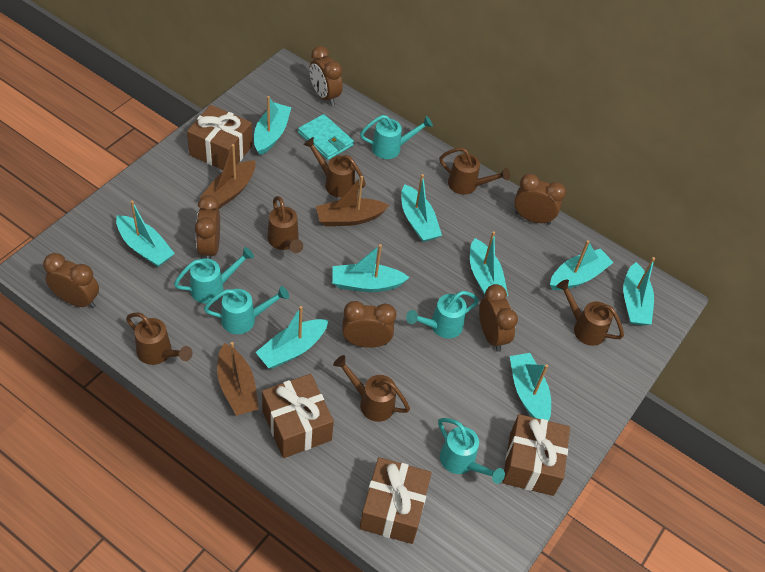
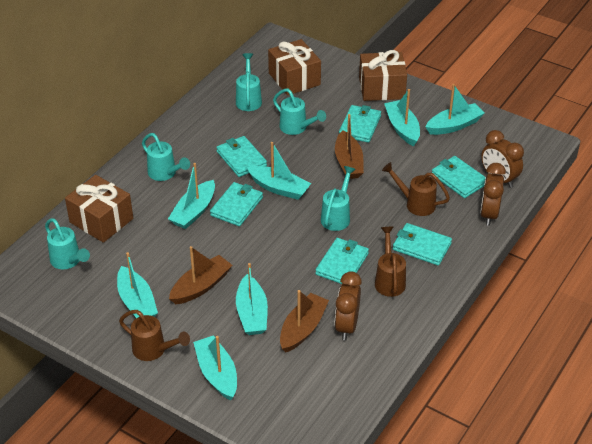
brown clock: 6 -> 3
brown gift: 4 -> 3
brown watering can: 6 -> 3
turquoise boat: 9 -> 7
turquoise wallet: 1 -> 6

